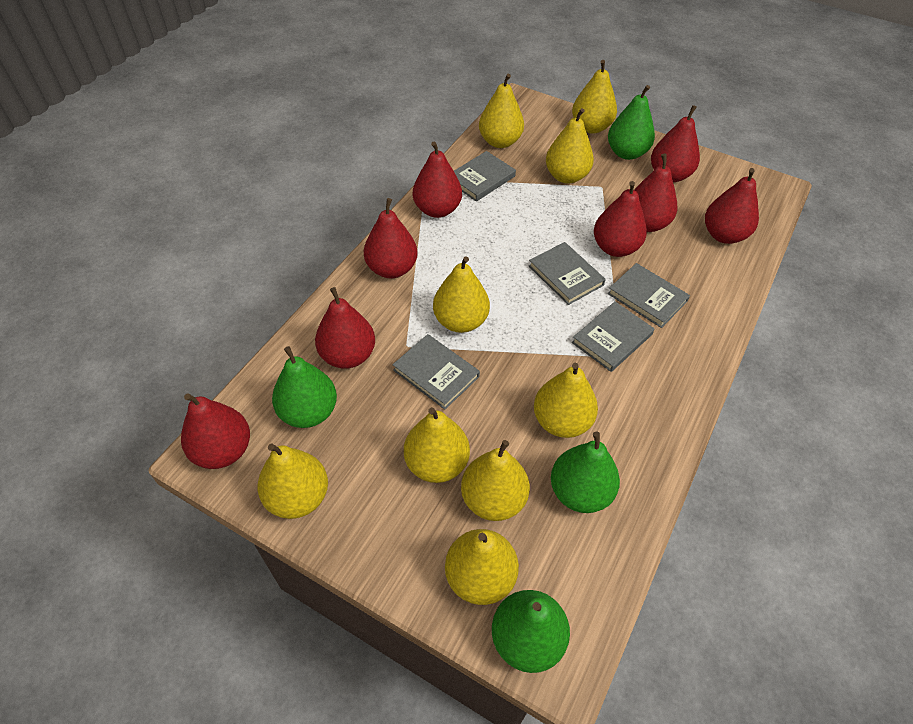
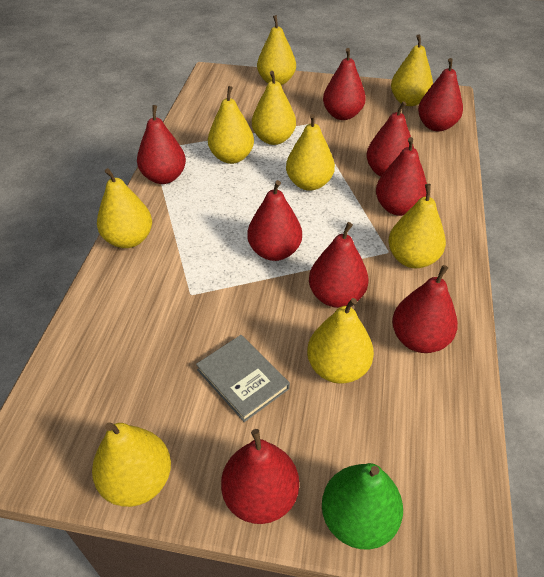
green pear: 4 -> 1
grey book: 5 -> 1
red pear: 8 -> 9

